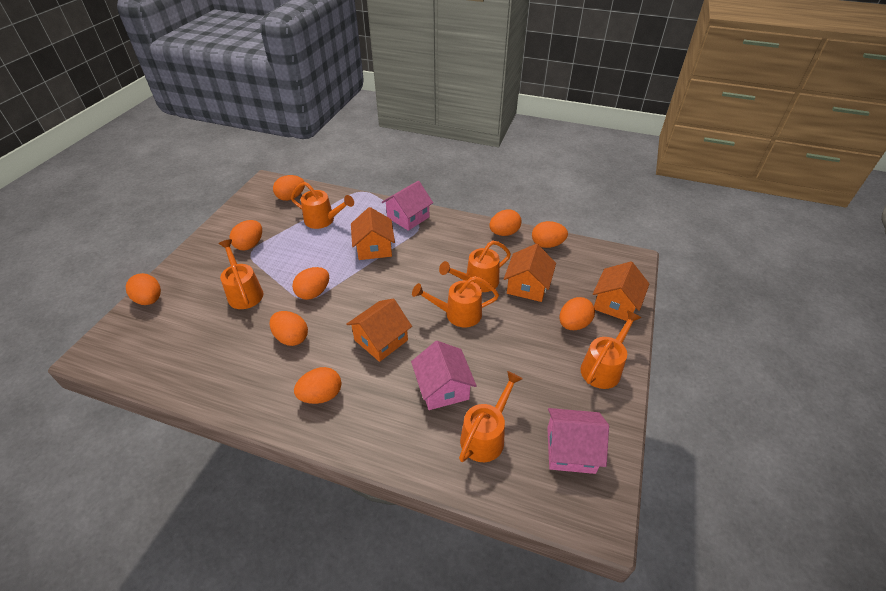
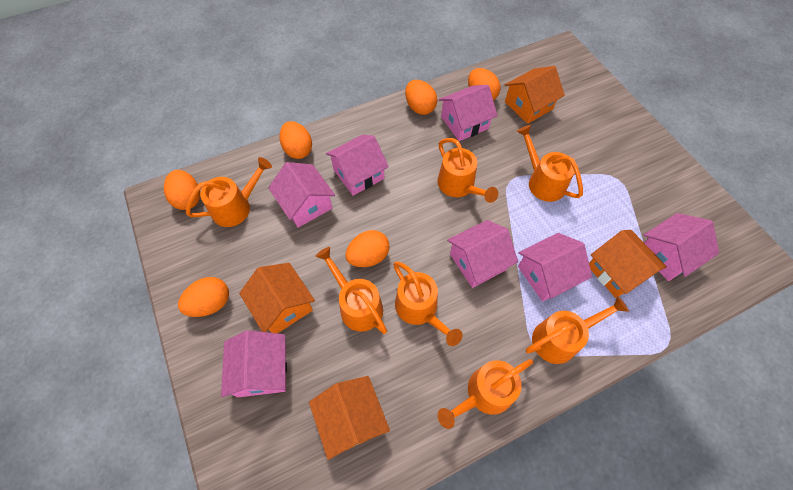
orange egg: 9 -> 6
orange watering can: 6 -> 7
pink house: 3 -> 7

